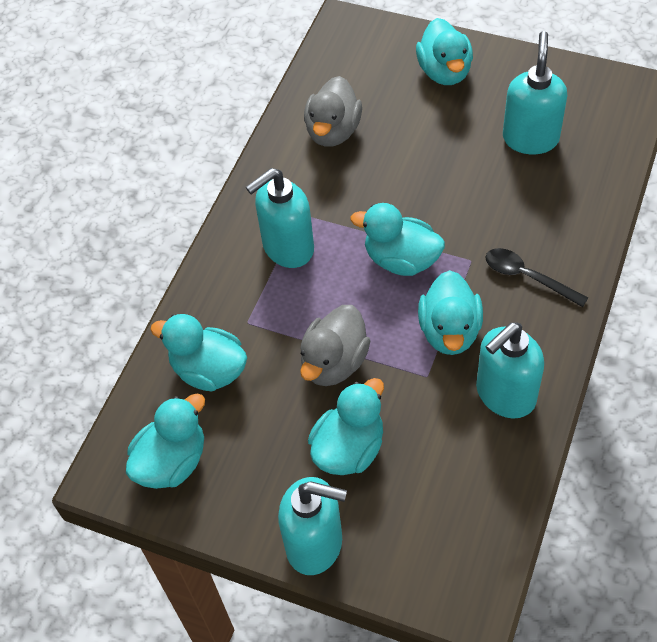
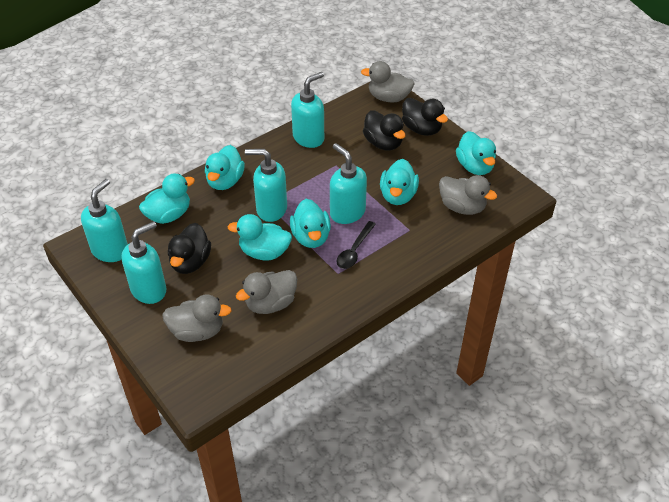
black duck: 0 -> 3
grey duck: 2 -> 4
turquoise soap dispenser: 4 -> 5

